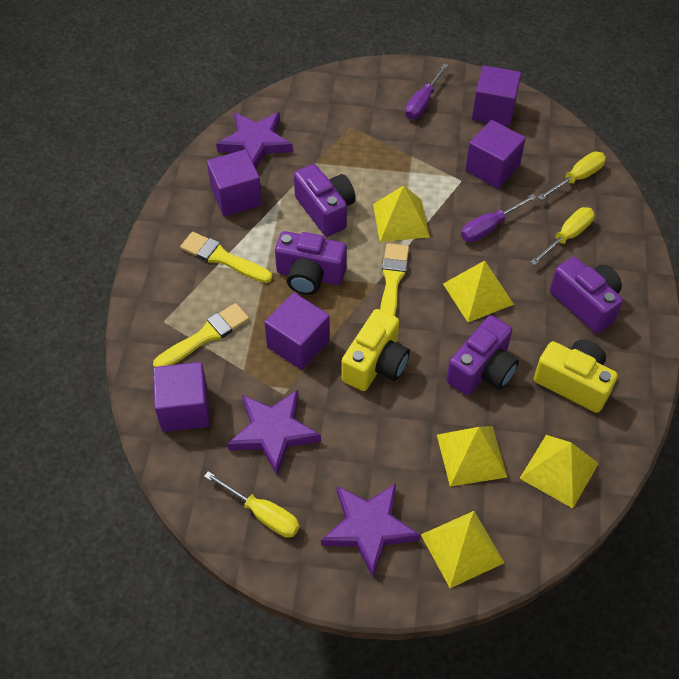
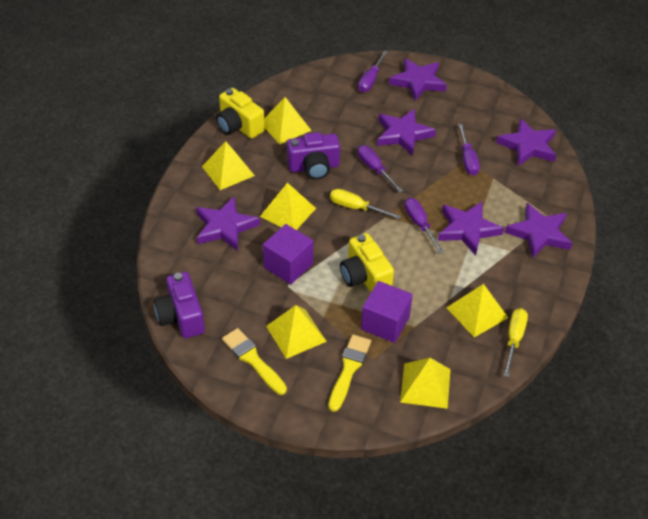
purple camera: 4 -> 2
purple cube: 5 -> 2
purple screwdriver: 2 -> 4
purple star: 3 -> 6
yellow brush: 3 -> 2
yellow pyramid: 5 -> 6
yellow screwdriver: 3 -> 2

